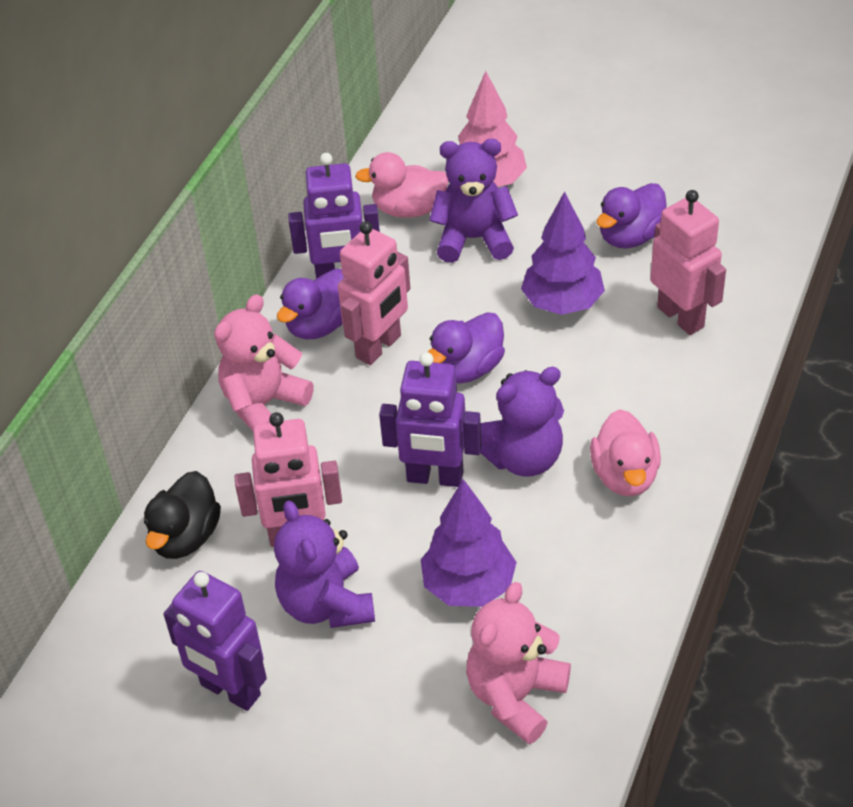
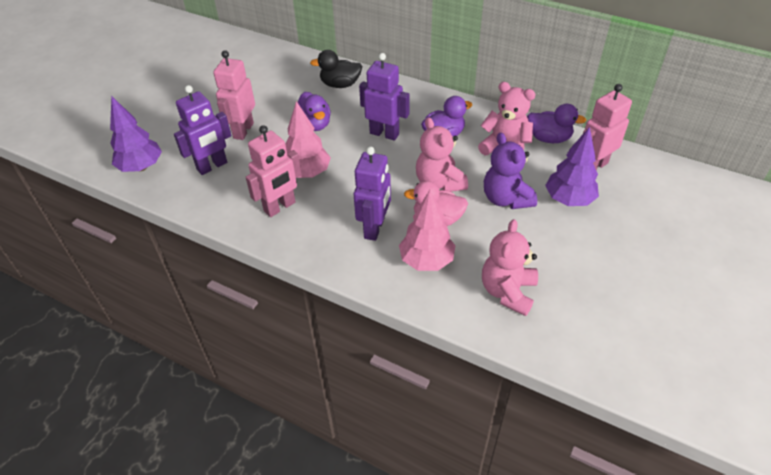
pink duck: 2 -> 1
pink teddy bear: 2 -> 3
pink tree: 1 -> 2
purple teddy bear: 3 -> 1

